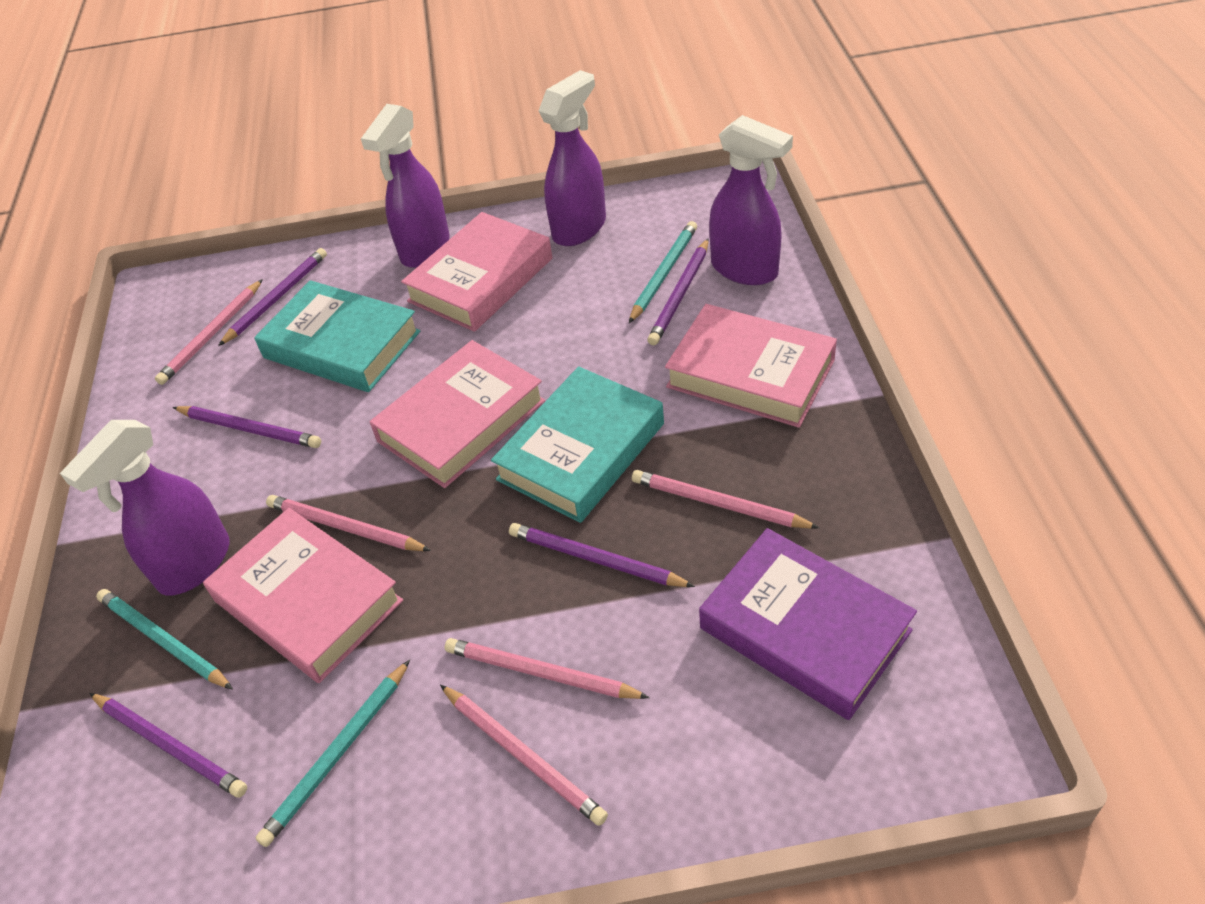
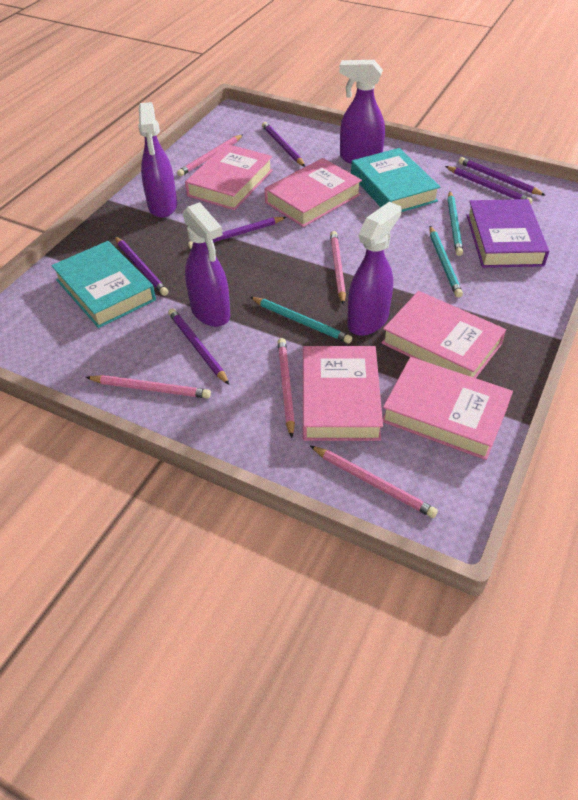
pink book: 4 -> 5
purple pencil: 5 -> 6

